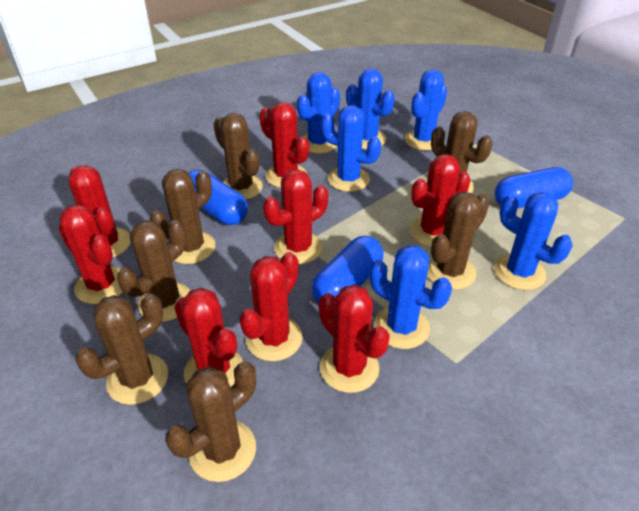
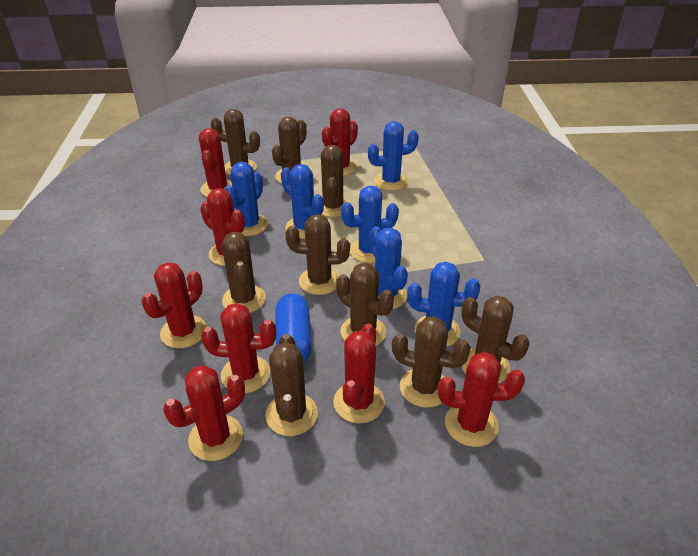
blue capsule: 3 -> 1
brown cactus: 7 -> 9

